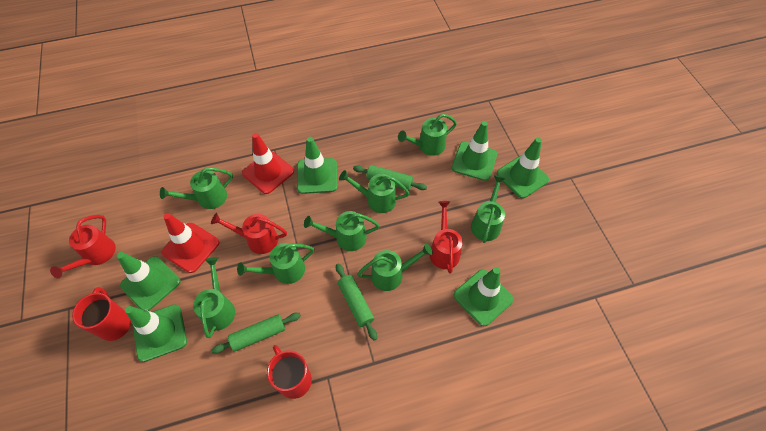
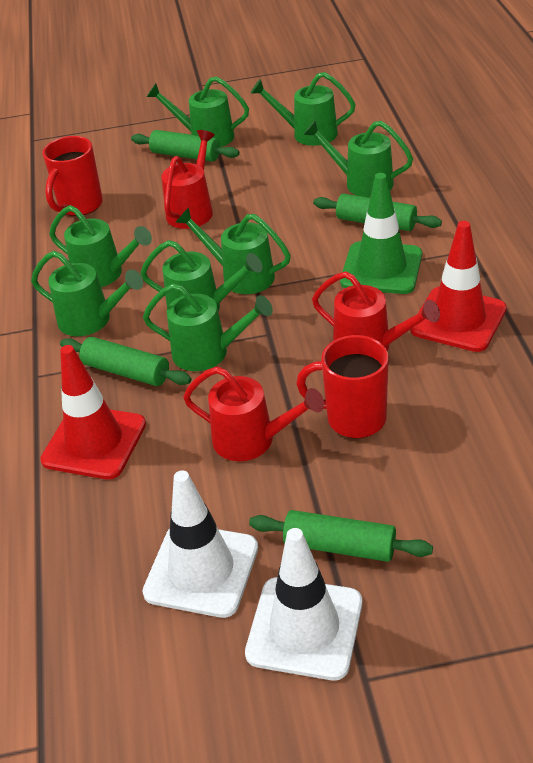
green rolling pin: 3 -> 4
green traffic cone: 6 -> 1
white traffic cone: 0 -> 2

